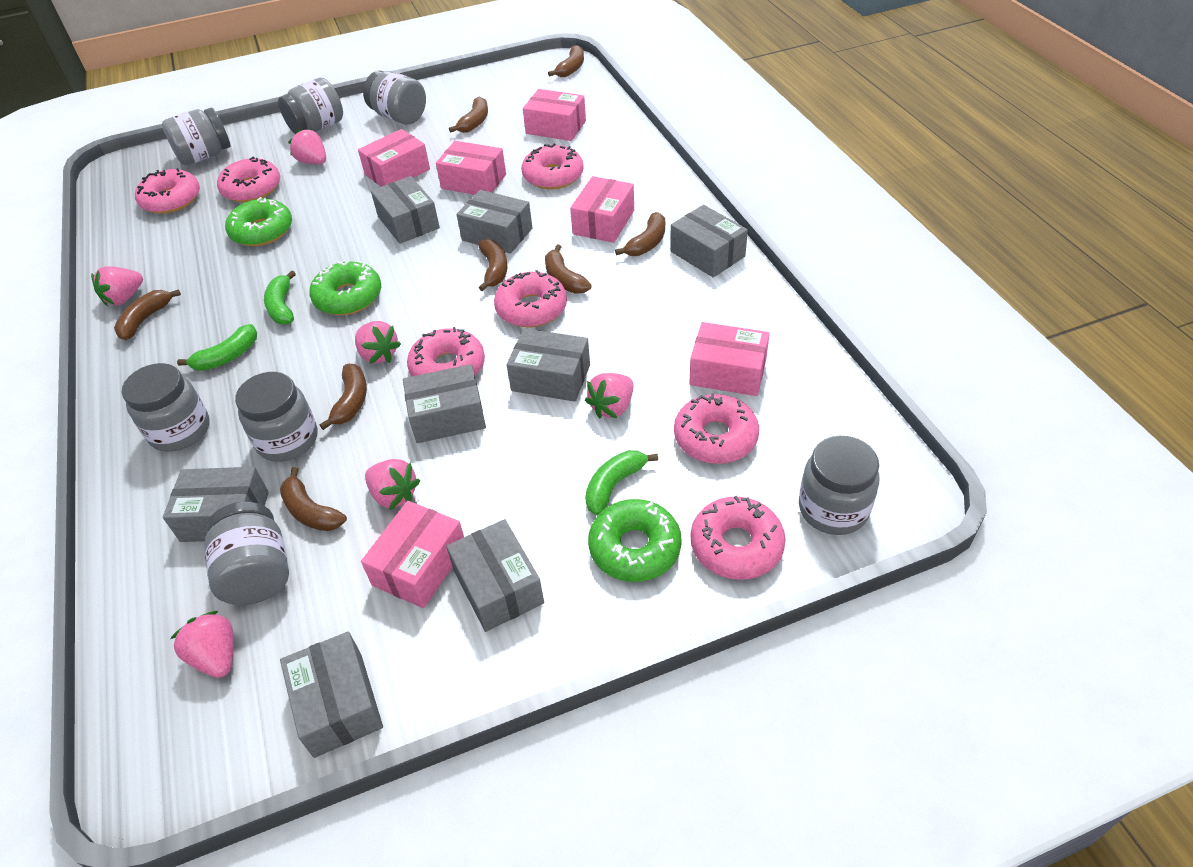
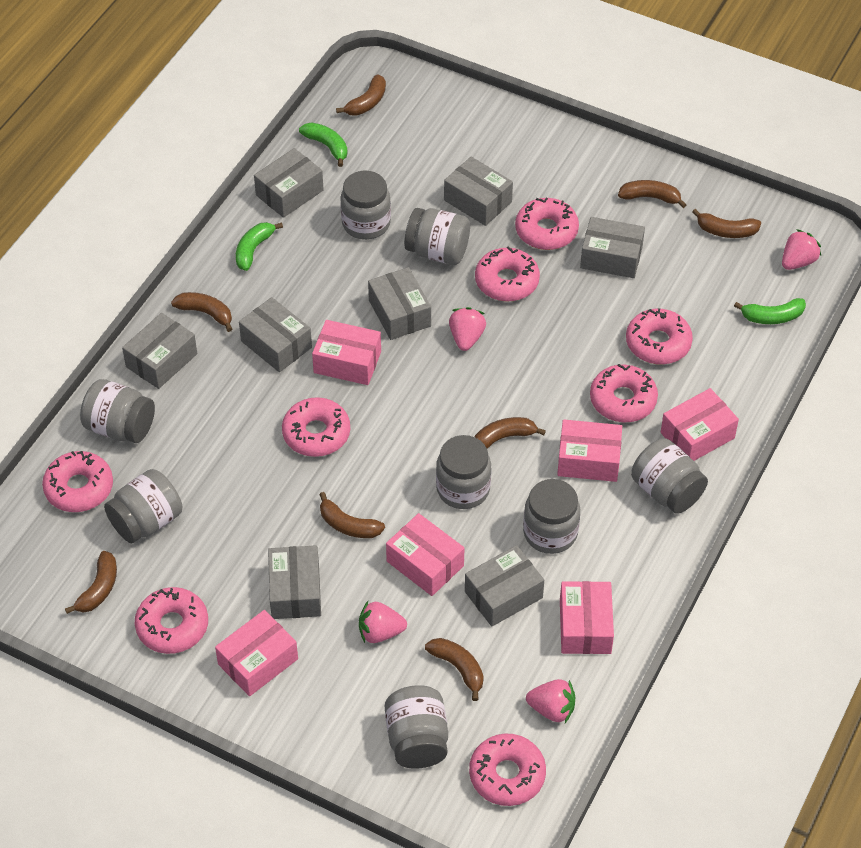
green donut: 3 -> 0
grey jar: 7 -> 8
pink donut: 7 -> 8
pink strawberry: 6 -> 4

